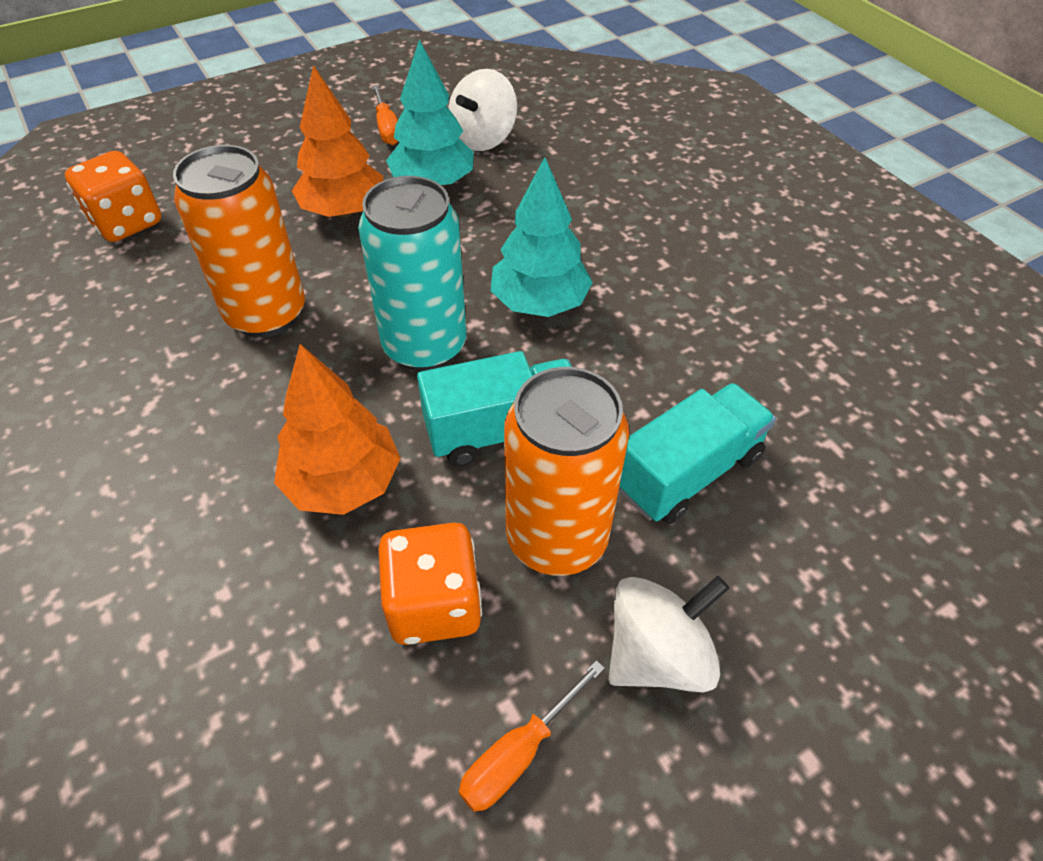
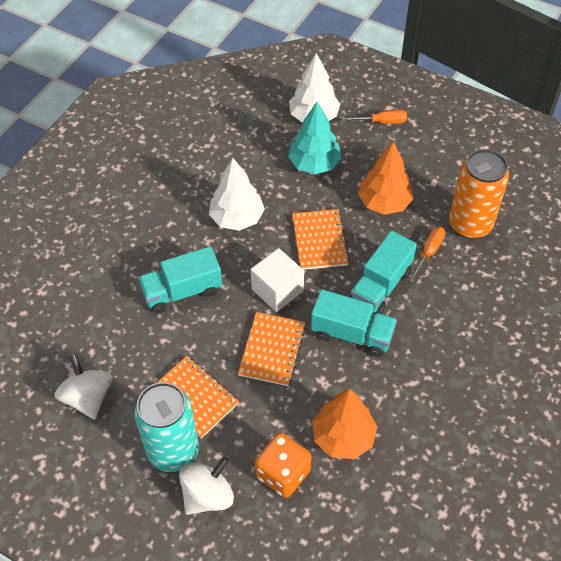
orange can: 2 -> 1
orange dice: 2 -> 1
orange notebook: 0 -> 3
turquoise tree: 2 -> 1
turquoise truck: 2 -> 3
white cube: 0 -> 1
white tree: 0 -> 2

